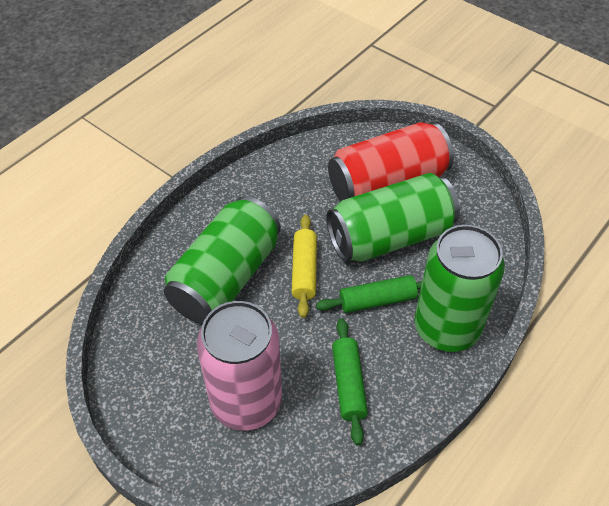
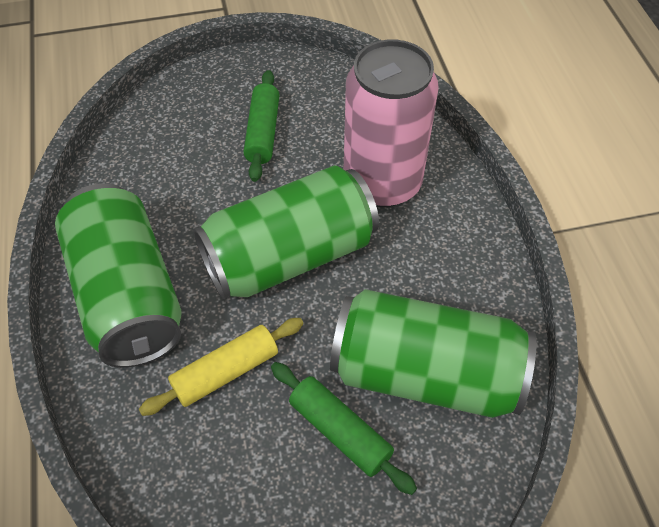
red can: 1 -> 0

